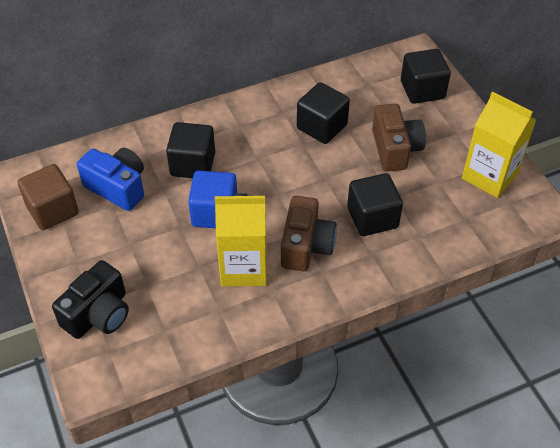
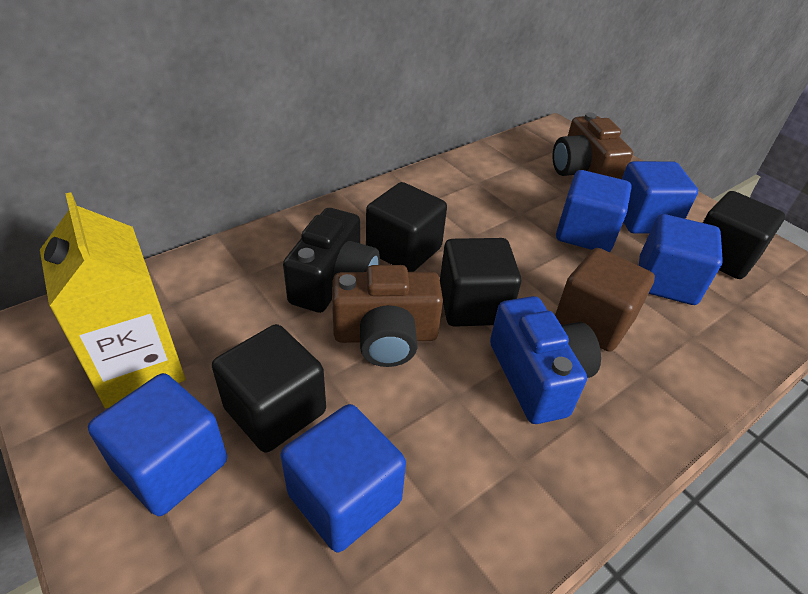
blue cube: 1 -> 5
yellow carton: 2 -> 1

